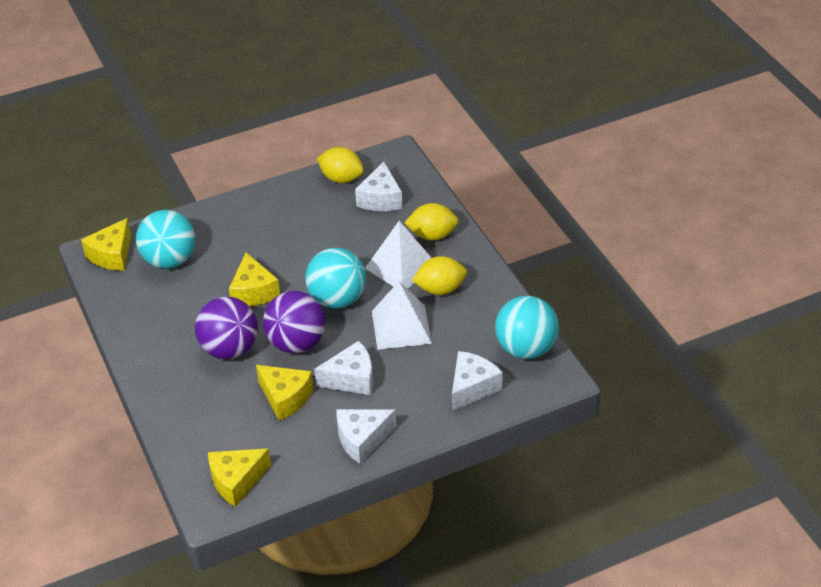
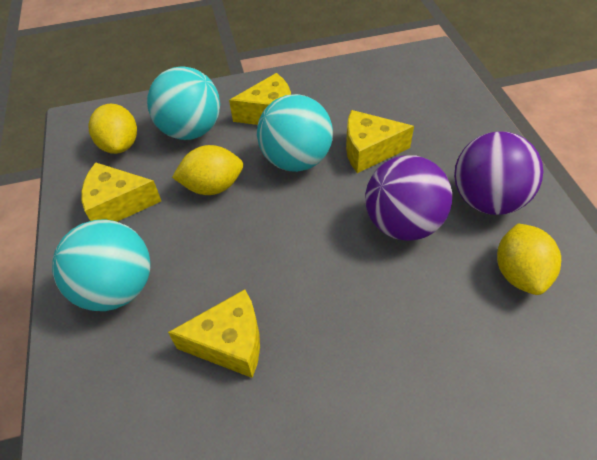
white cheese: 4 -> 0
white pyramid: 2 -> 0

